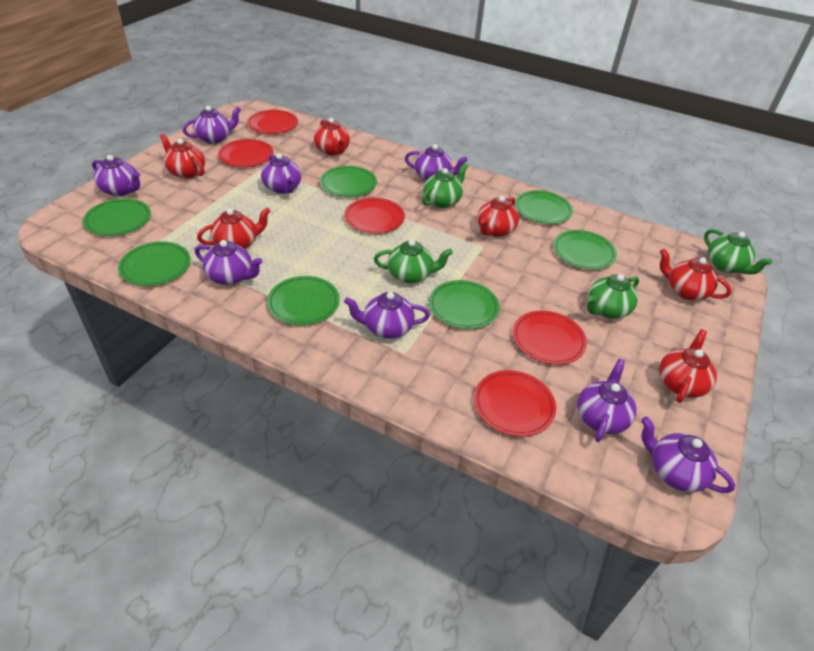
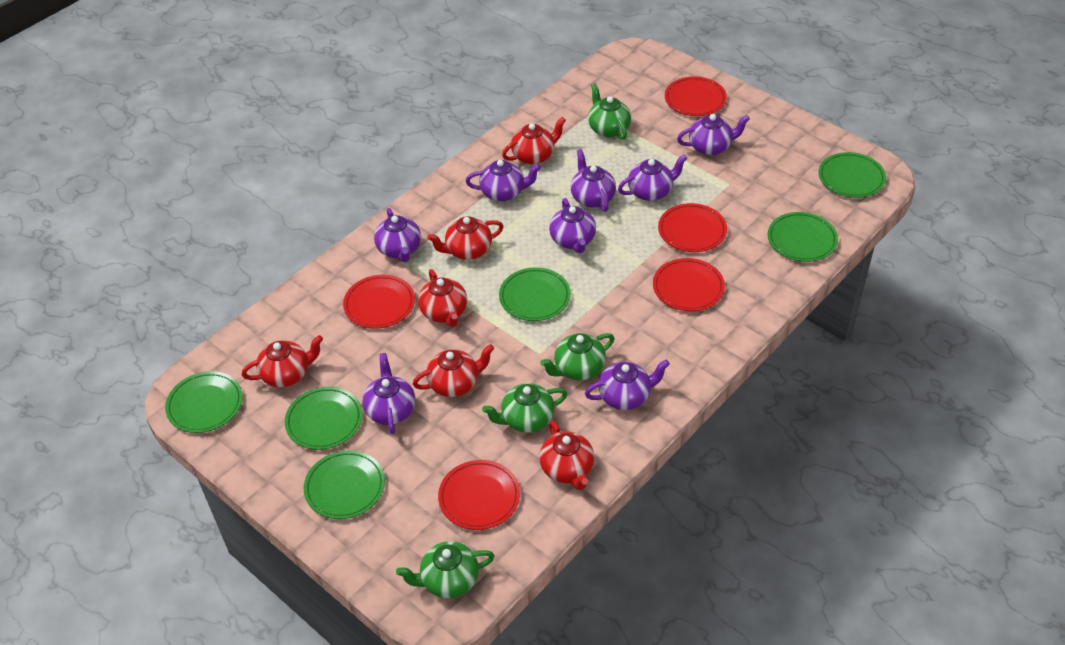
green plate: 7 -> 6

